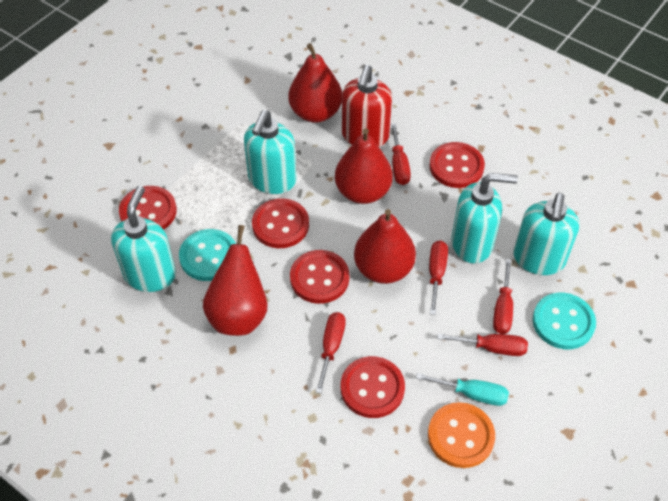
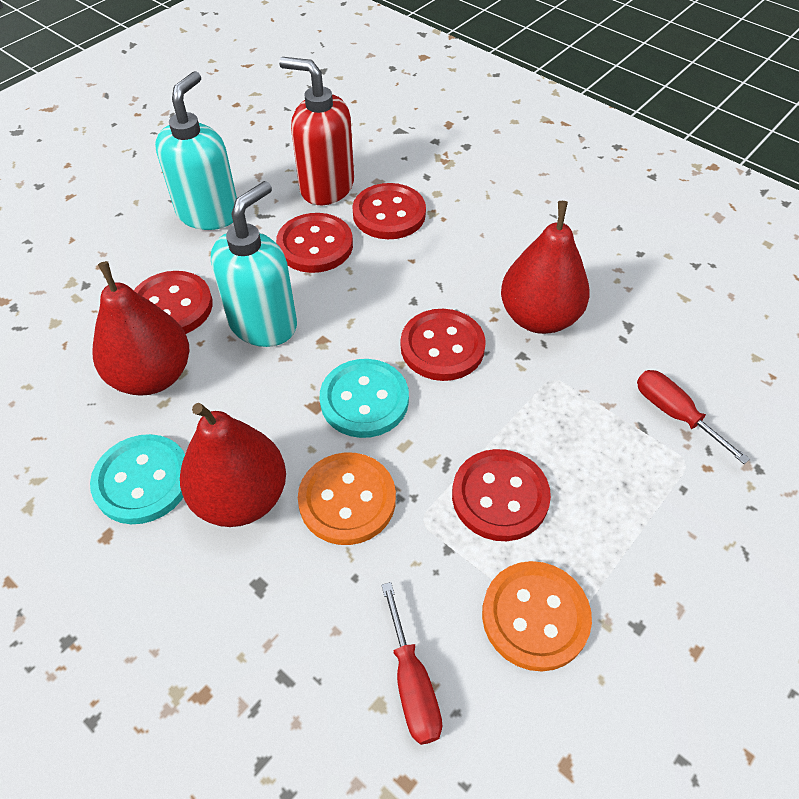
orange button: 1 -> 2
red pear: 4 -> 3
red screwdriver: 5 -> 2
turquoise screwdriver: 1 -> 0
turquoise soap dispenser: 4 -> 2

